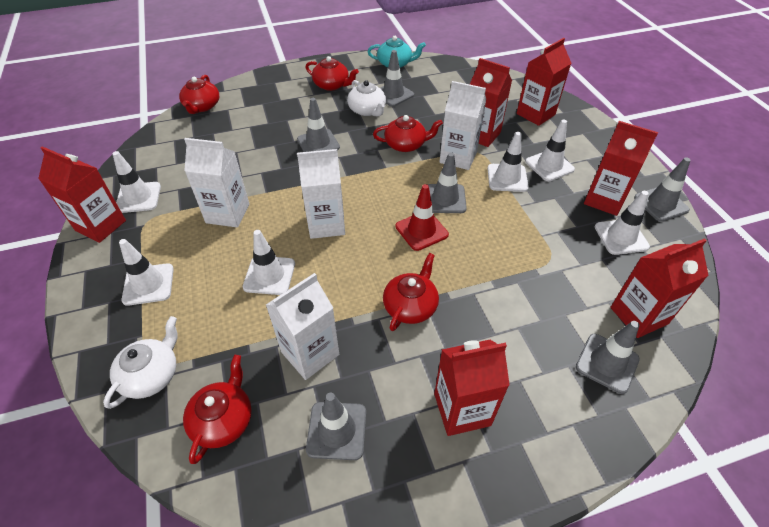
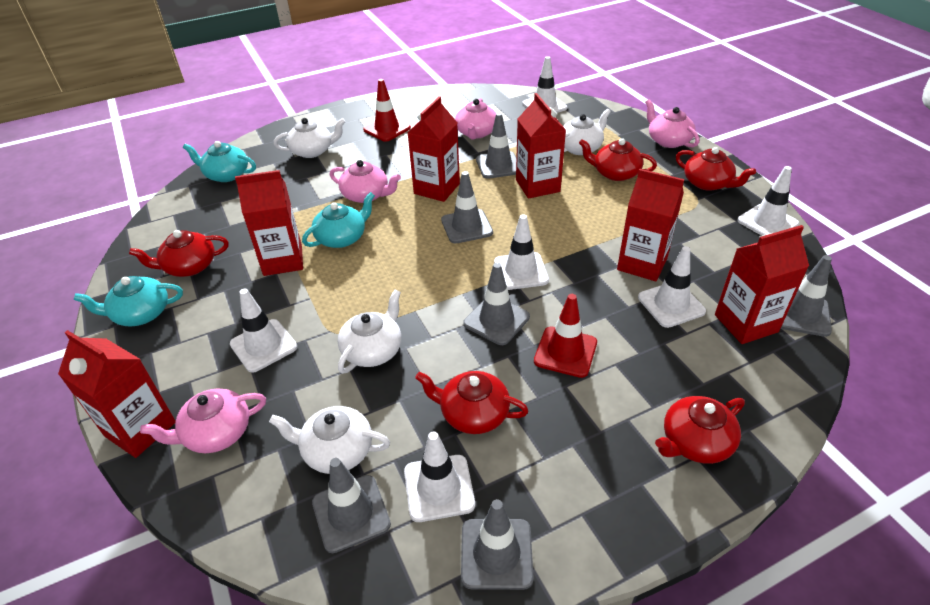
pink teapot: 0 -> 4
red traffic cone: 1 -> 2
turquoise teapot: 1 -> 3
white carton: 4 -> 0
white teapot: 2 -> 4

